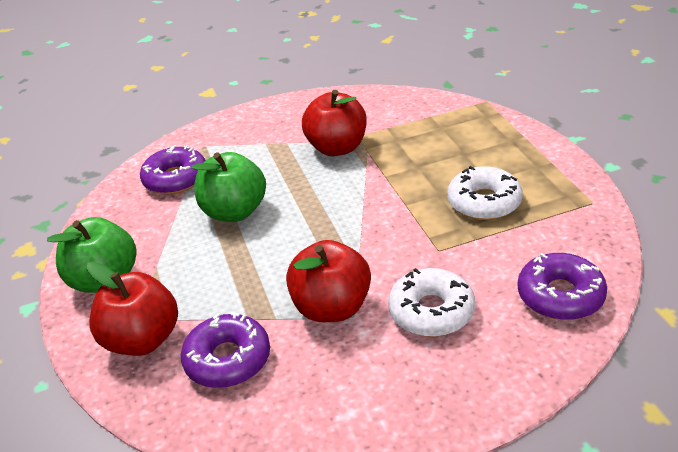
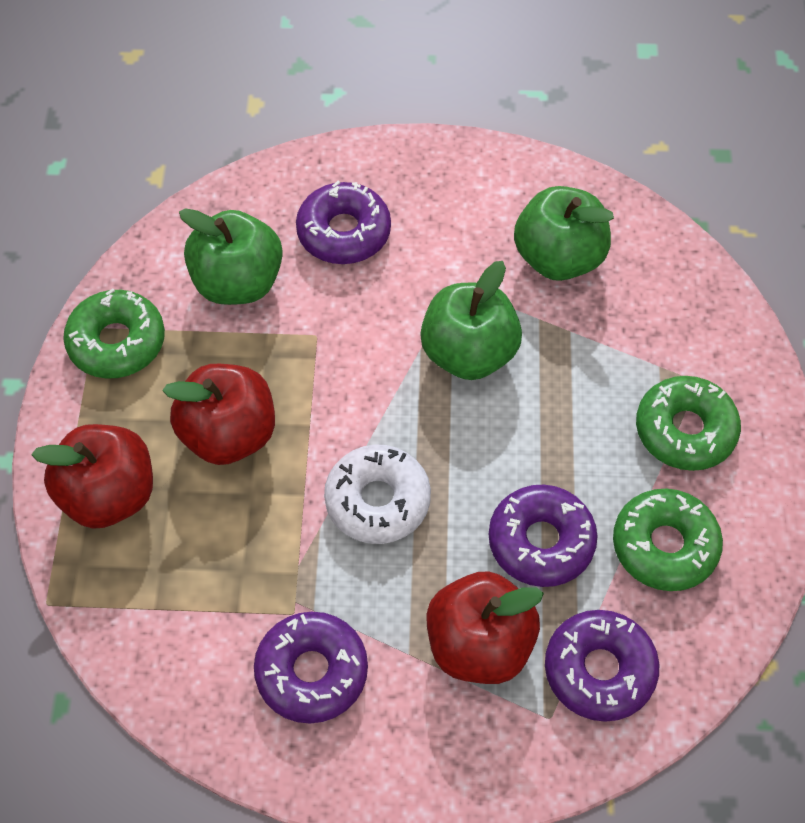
green apple: 2 -> 3
green donut: 0 -> 3
purple donut: 3 -> 4
white donut: 2 -> 1

